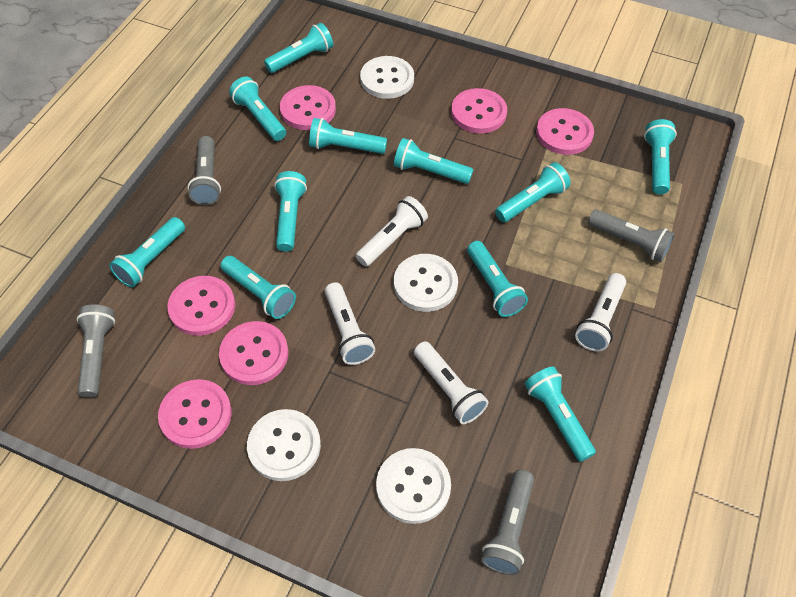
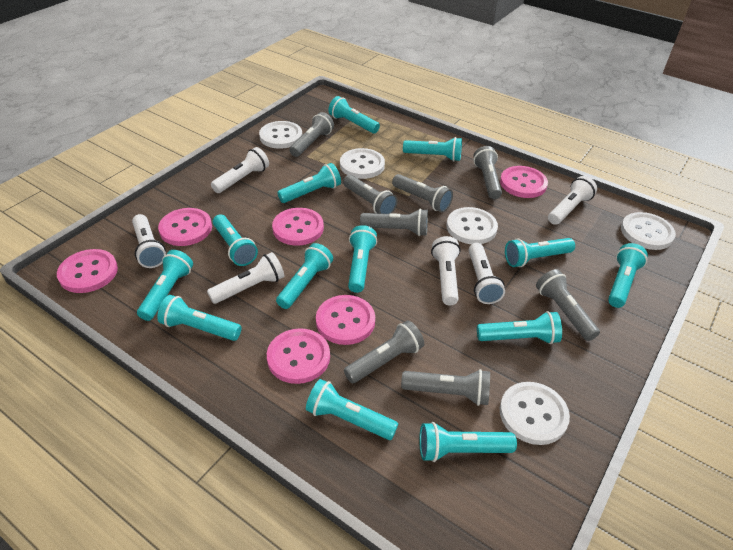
grey flashlight: 4 -> 8
turquoise flashlight: 11 -> 13
white button: 4 -> 5
white flashlight: 4 -> 6

